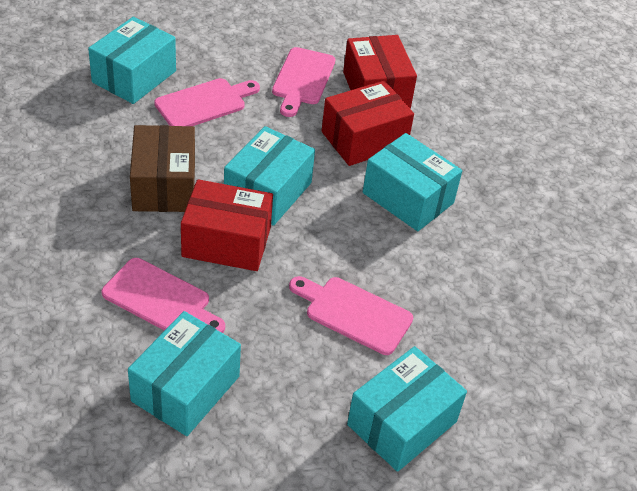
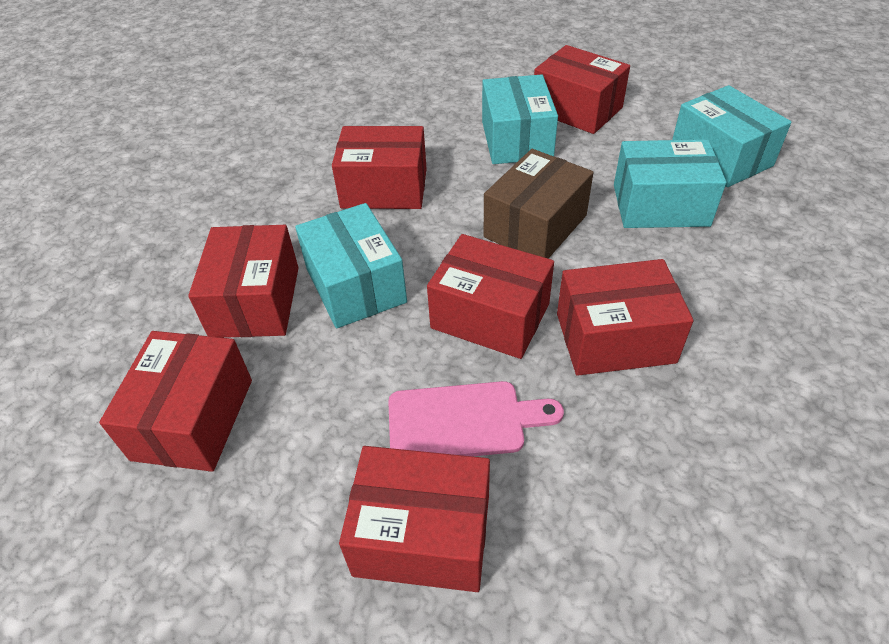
pink cutting board: 4 -> 1
red box: 3 -> 7
turquoise box: 5 -> 4

